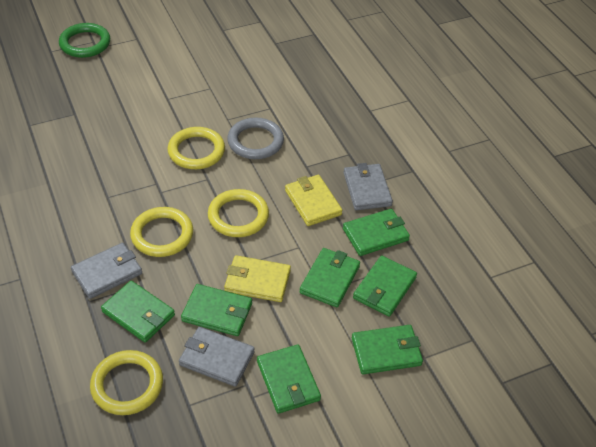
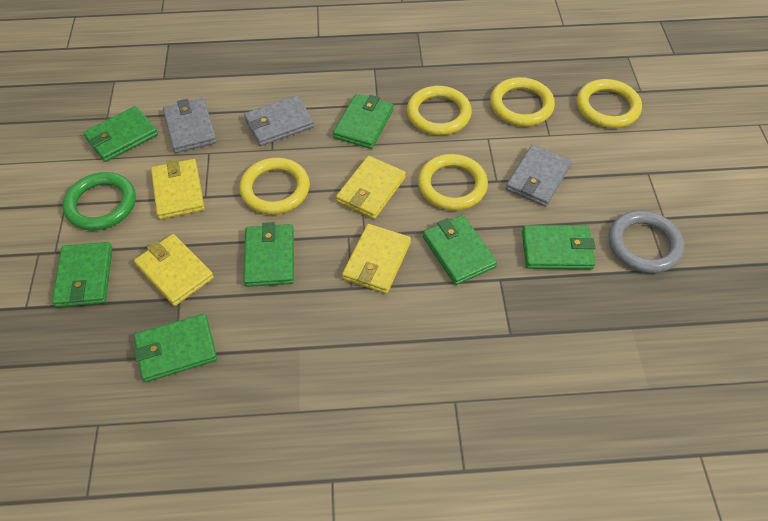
yellow ring: 4 -> 5
yellow wallet: 2 -> 4

